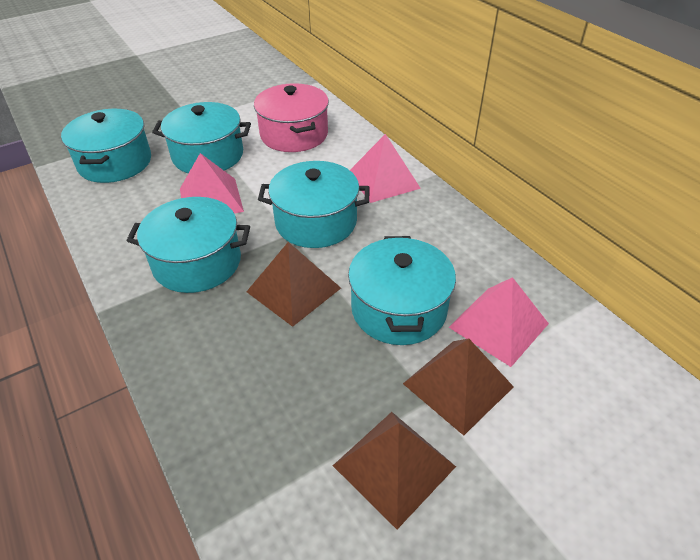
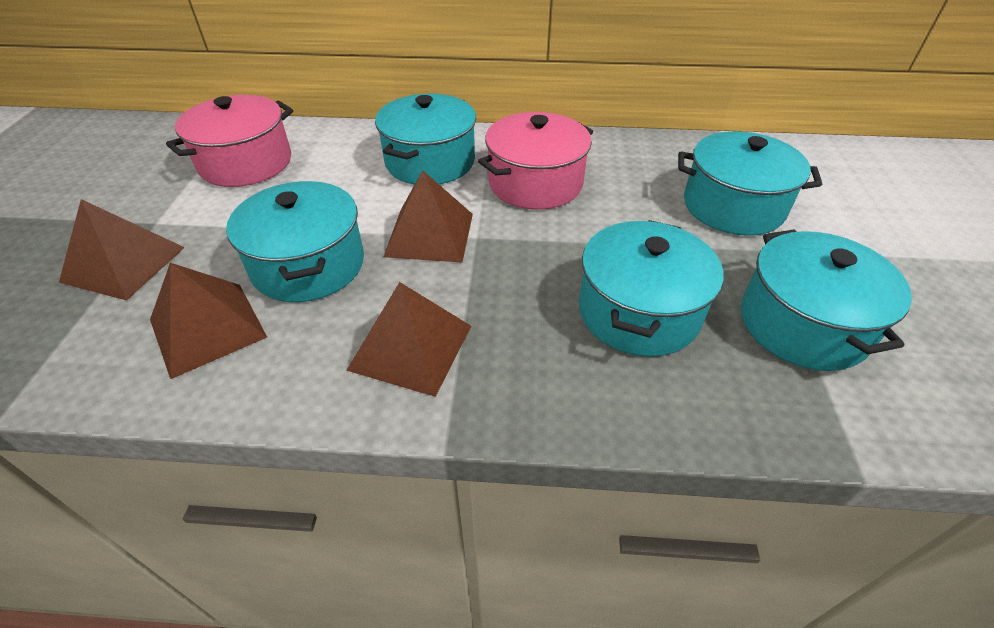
brown pyramid: 3 -> 4
pink pot: 1 -> 2
pink pyramid: 3 -> 0

